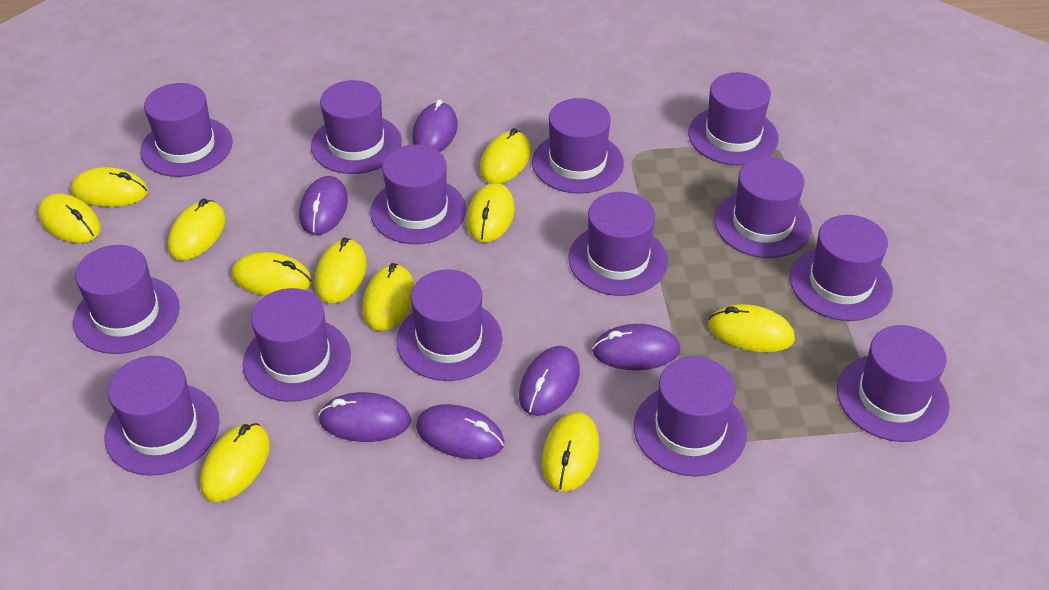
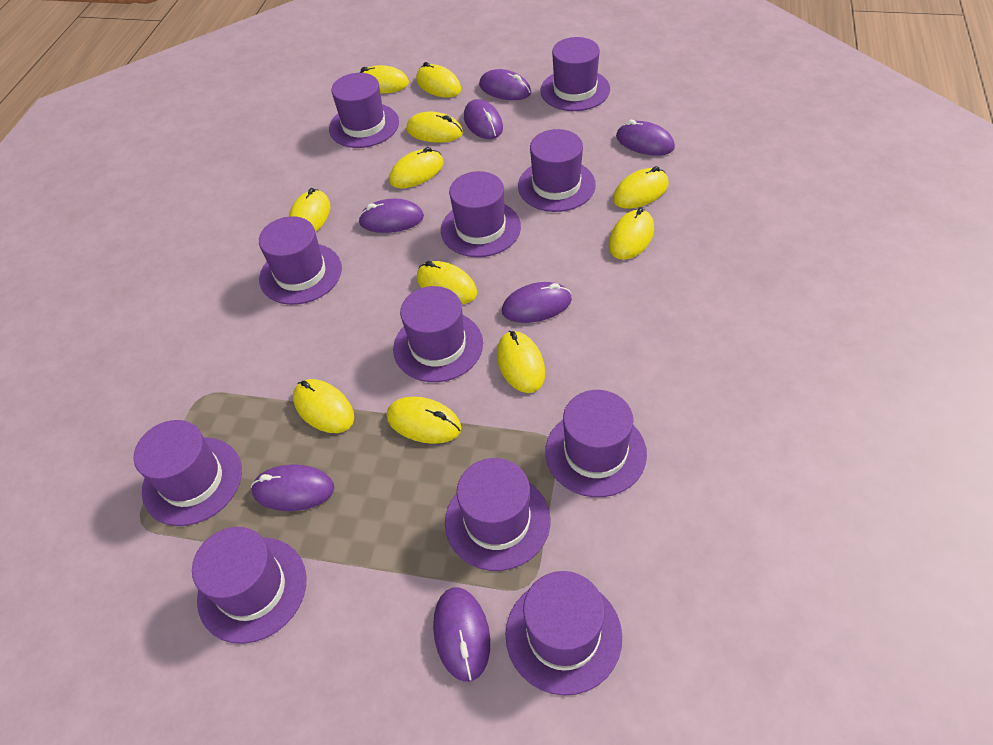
purple hat: 14 -> 11
purple mouse: 6 -> 7

